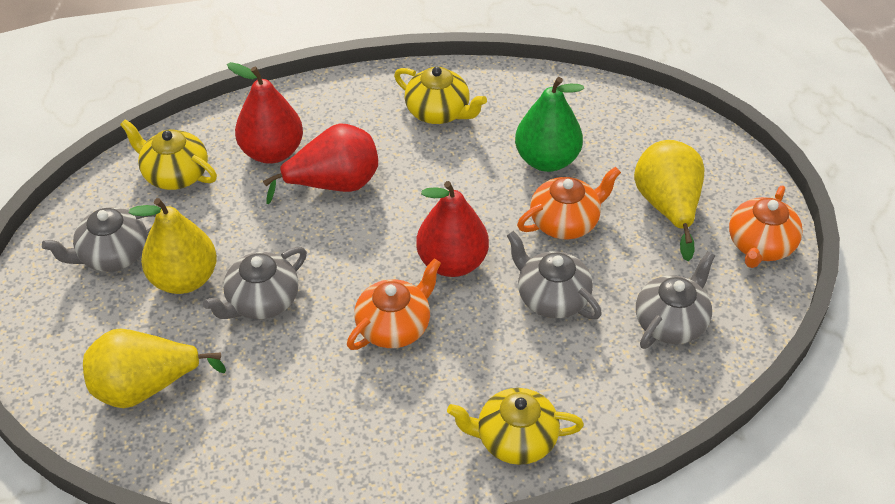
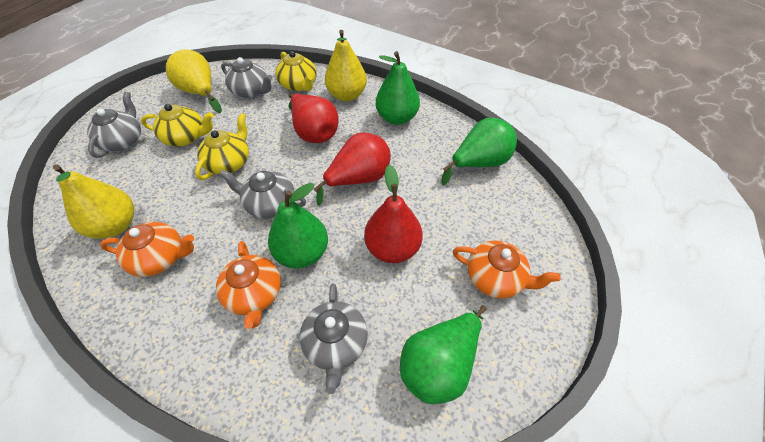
green pear: 1 -> 4

